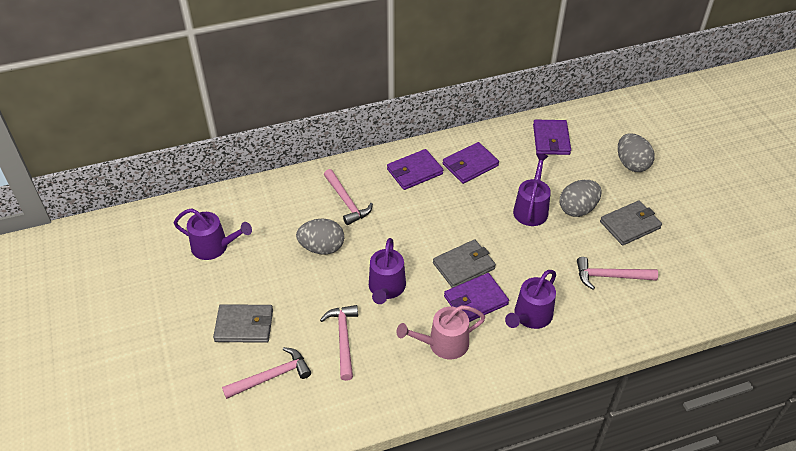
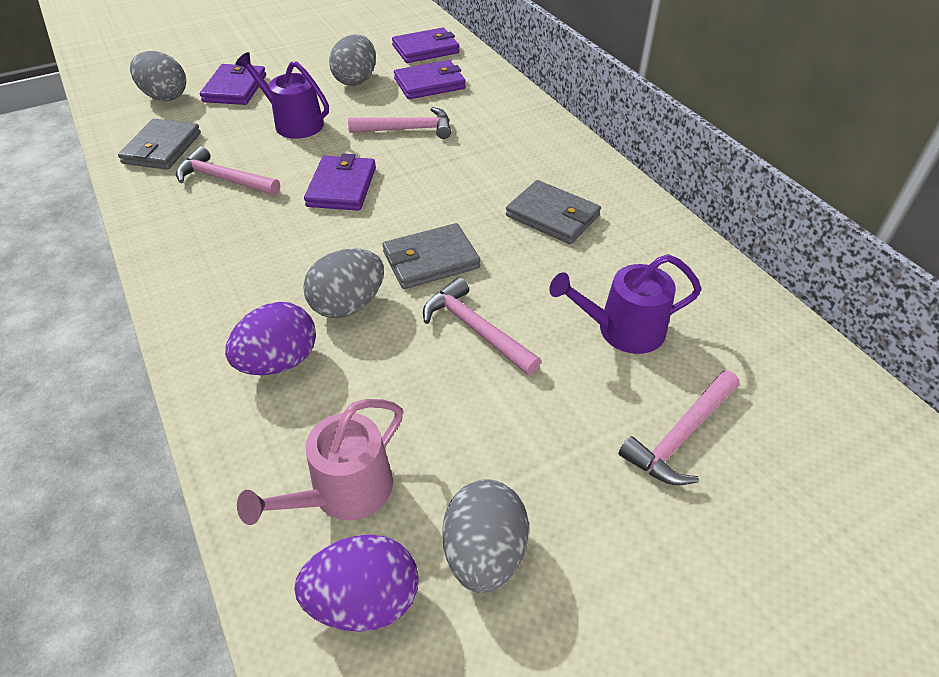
grey egg: 3 -> 4
purple egg: 0 -> 2
purple watering can: 4 -> 2

